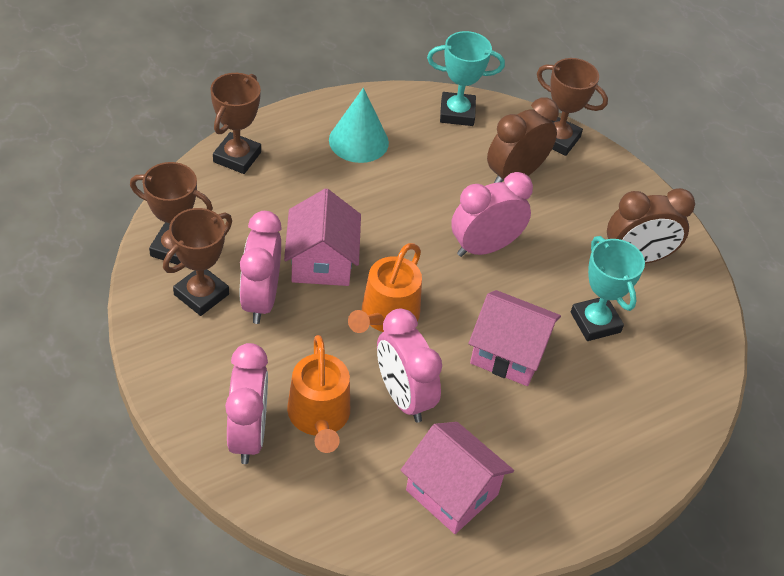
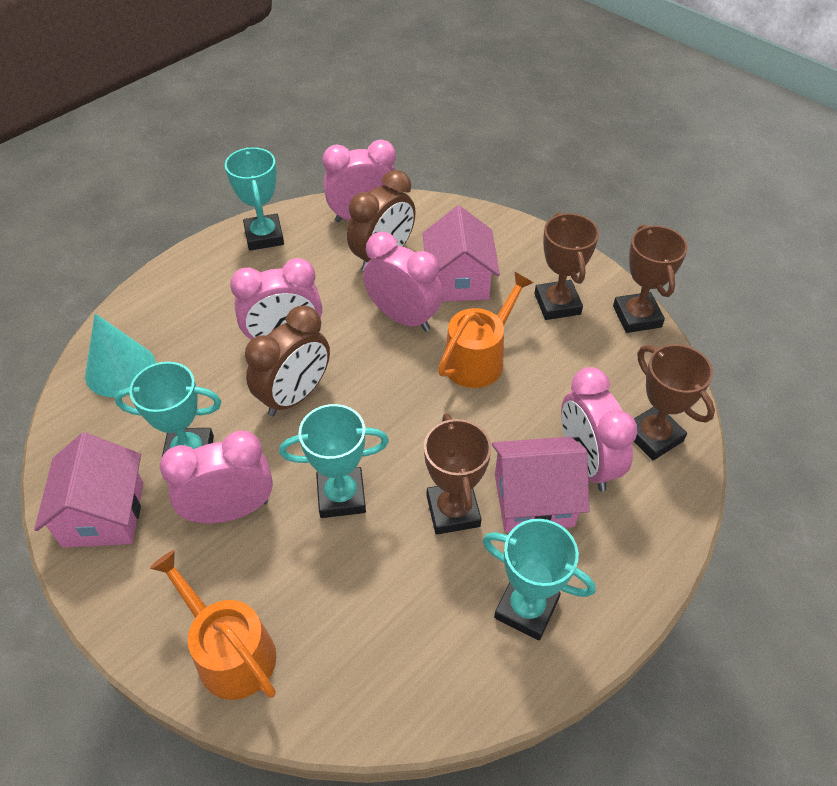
pink clock: 4 -> 5
turquoise trophy: 2 -> 4

